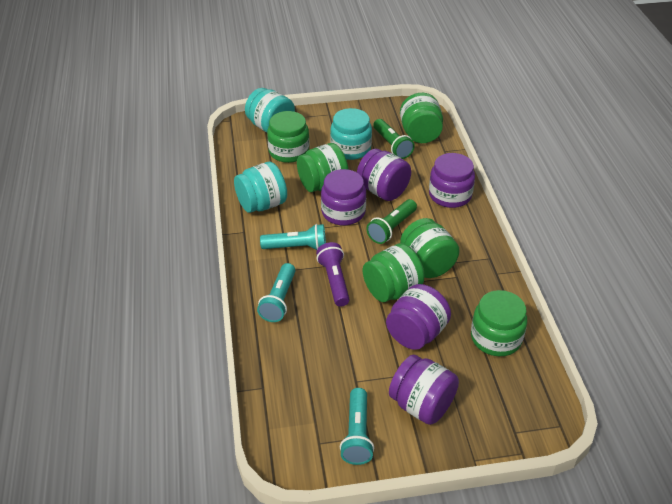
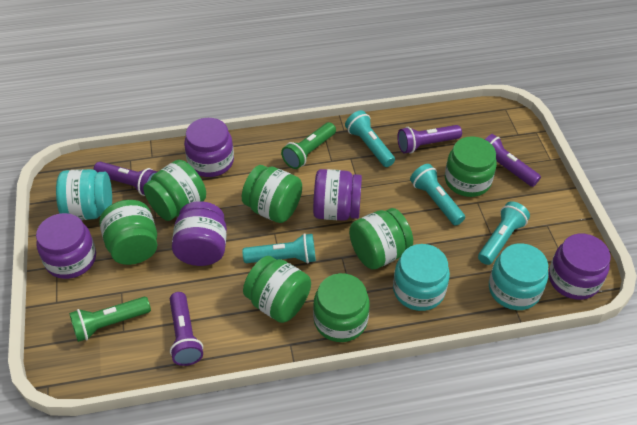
green jar: 6 -> 7
purple flashlight: 1 -> 4
turquoise flashlight: 3 -> 4

